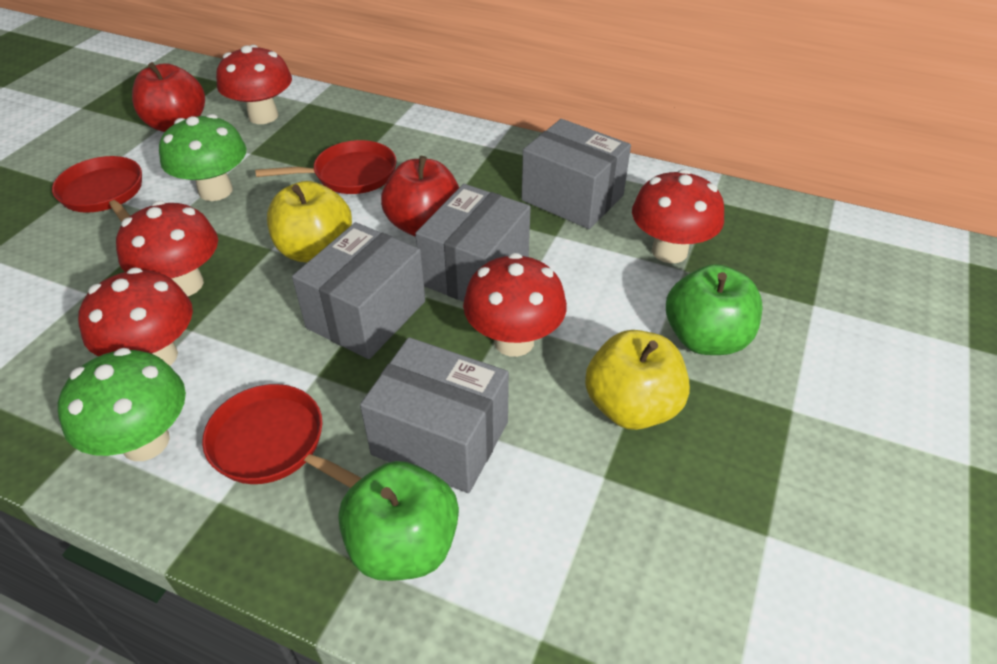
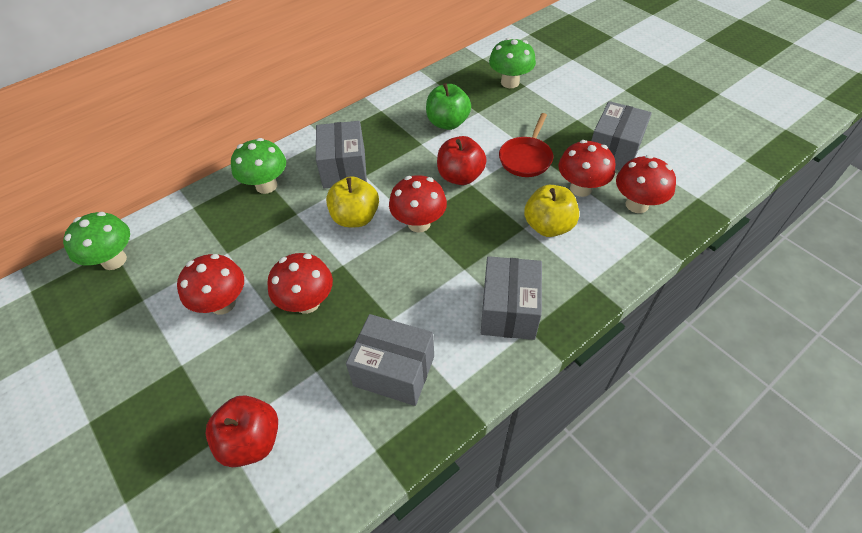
green apple: 2 -> 1
green mushroom: 2 -> 3
red pan: 3 -> 1

